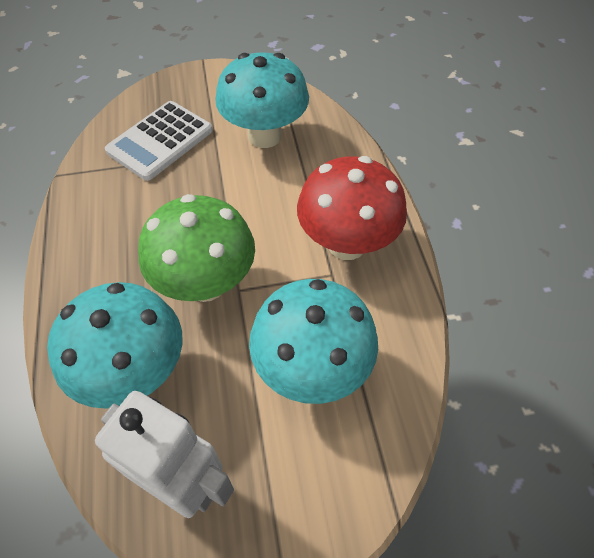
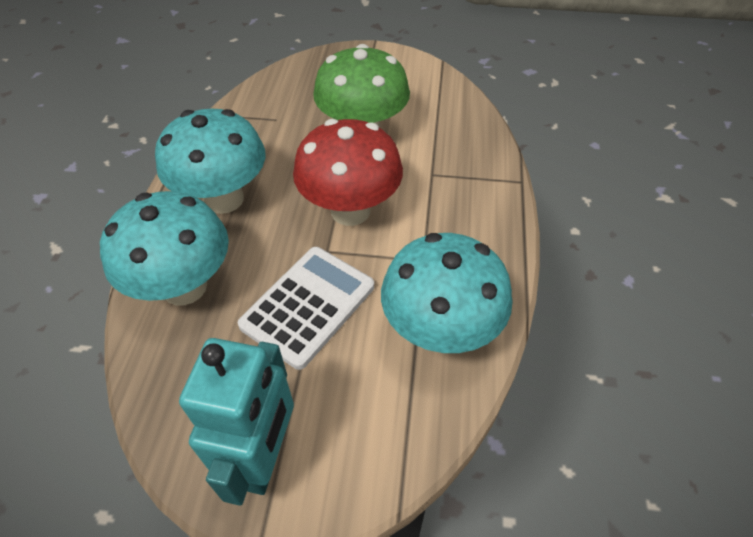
turquoise robot: 0 -> 1
white robot: 1 -> 0

